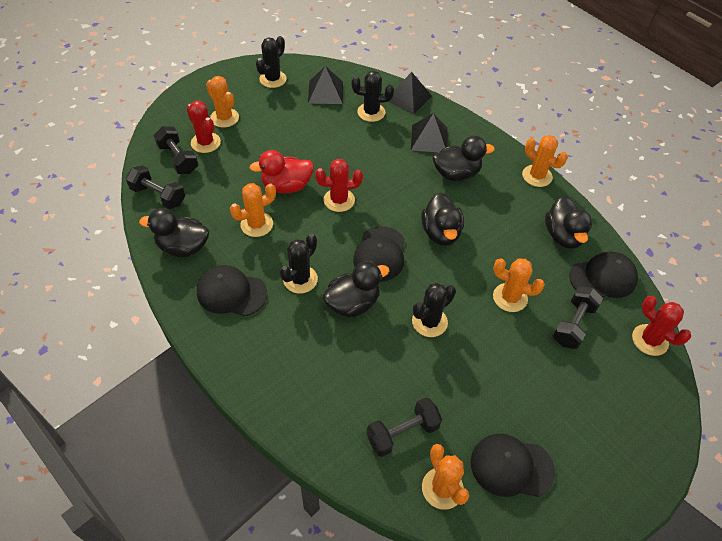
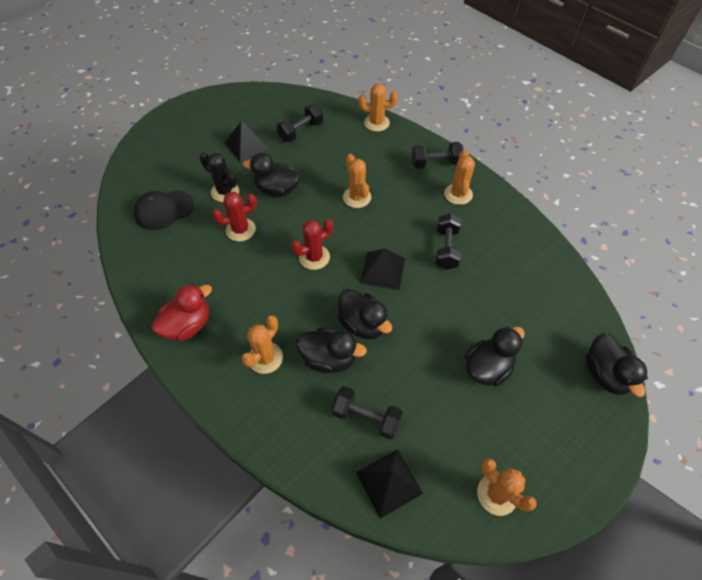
black cactus: 4 -> 1
black cap: 4 -> 1
red cactus: 3 -> 2

